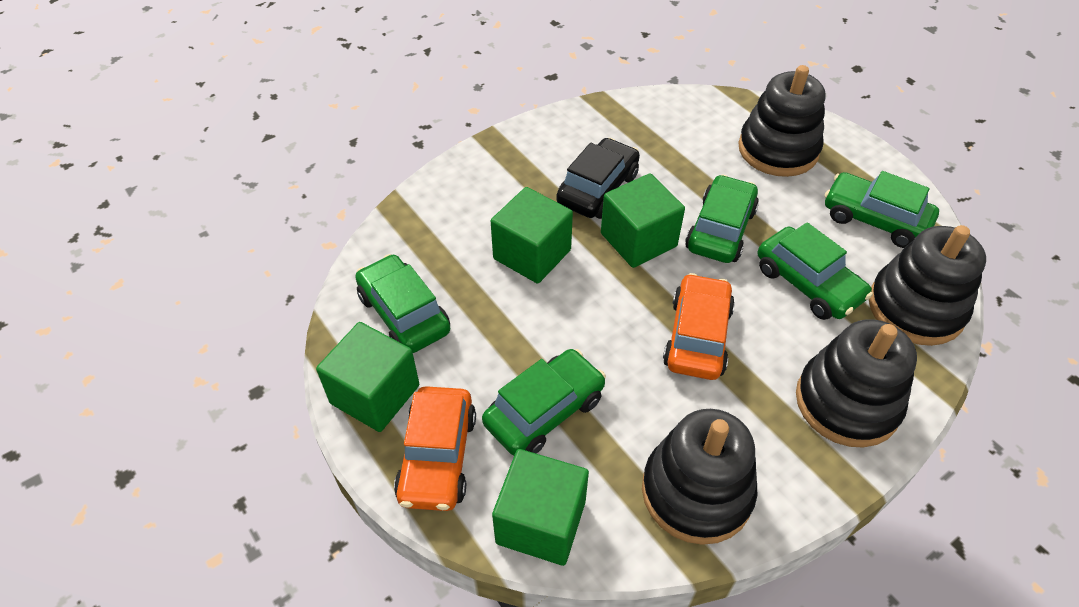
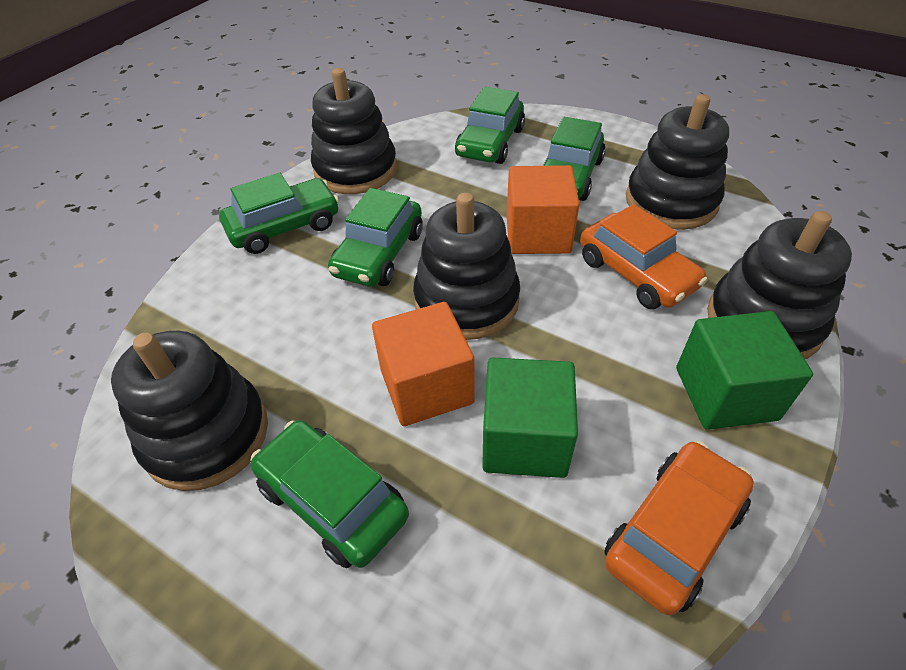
black car: 1 -> 0
black stacking toy: 4 -> 5
green cube: 4 -> 2
orange cube: 0 -> 2

